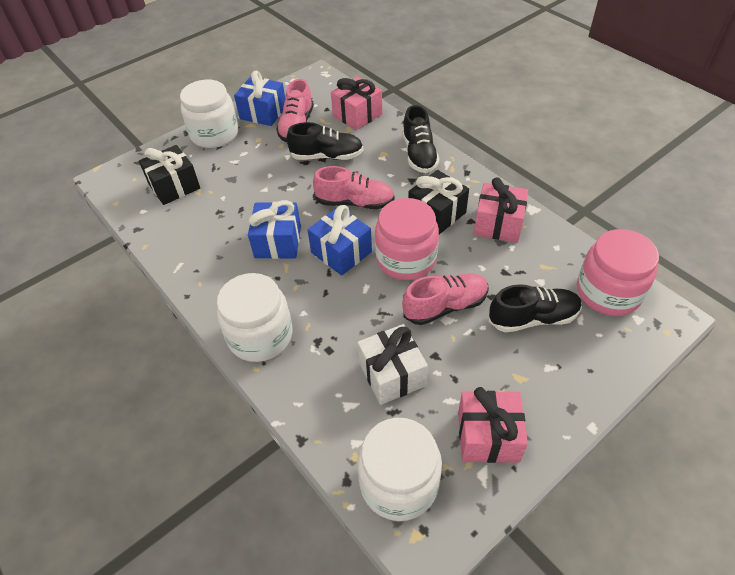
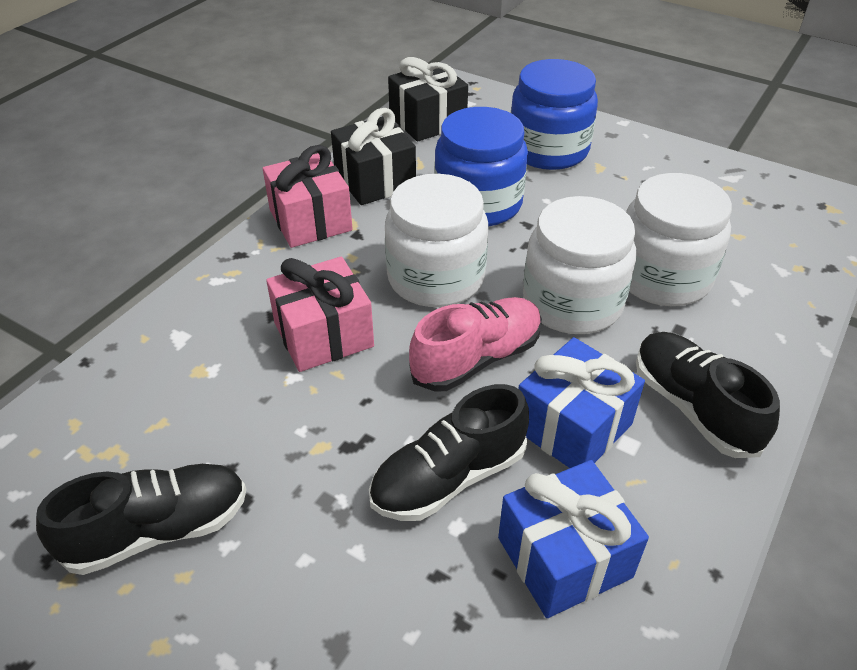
blue gift: 3 -> 2
blue jar: 0 -> 2
pink gift: 3 -> 2
pink jar: 2 -> 0
pink shoe: 3 -> 1
white gift: 1 -> 0

